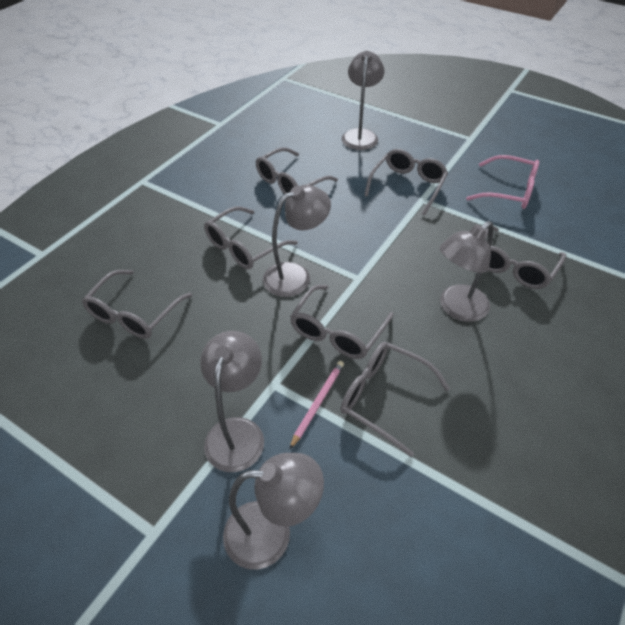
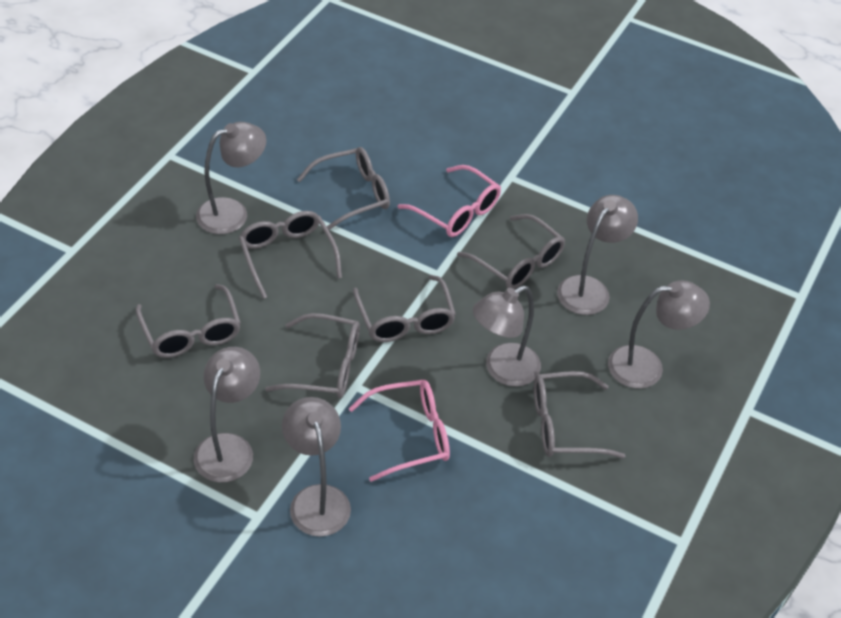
grey lamp: 5 -> 6
pink glasses: 1 -> 2
pink pencil: 1 -> 0

